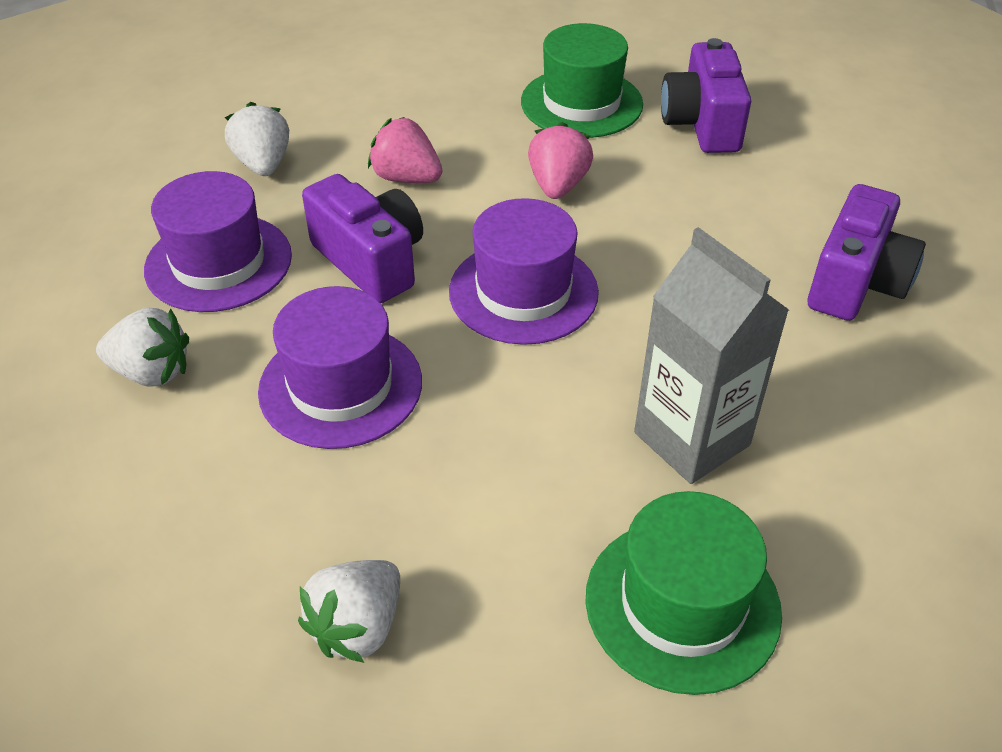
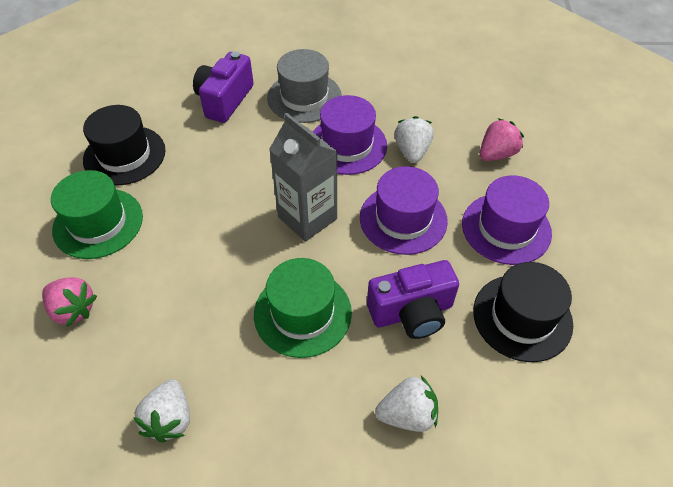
black hat: 0 -> 2
grey hat: 0 -> 1
purple camera: 3 -> 2

